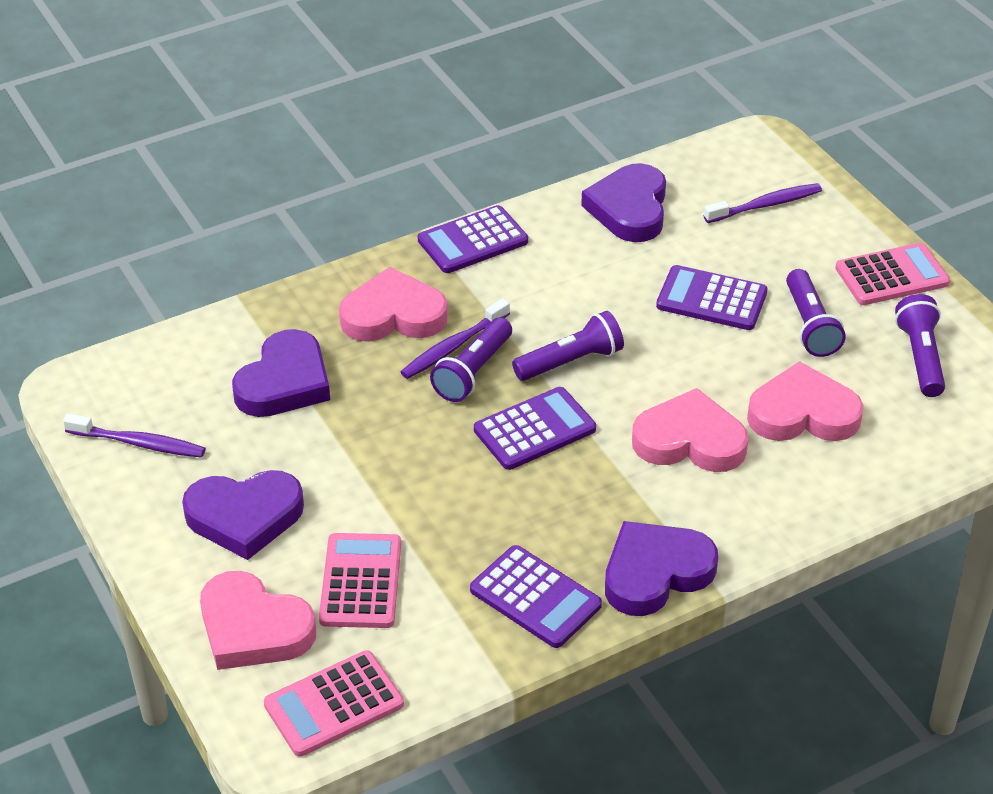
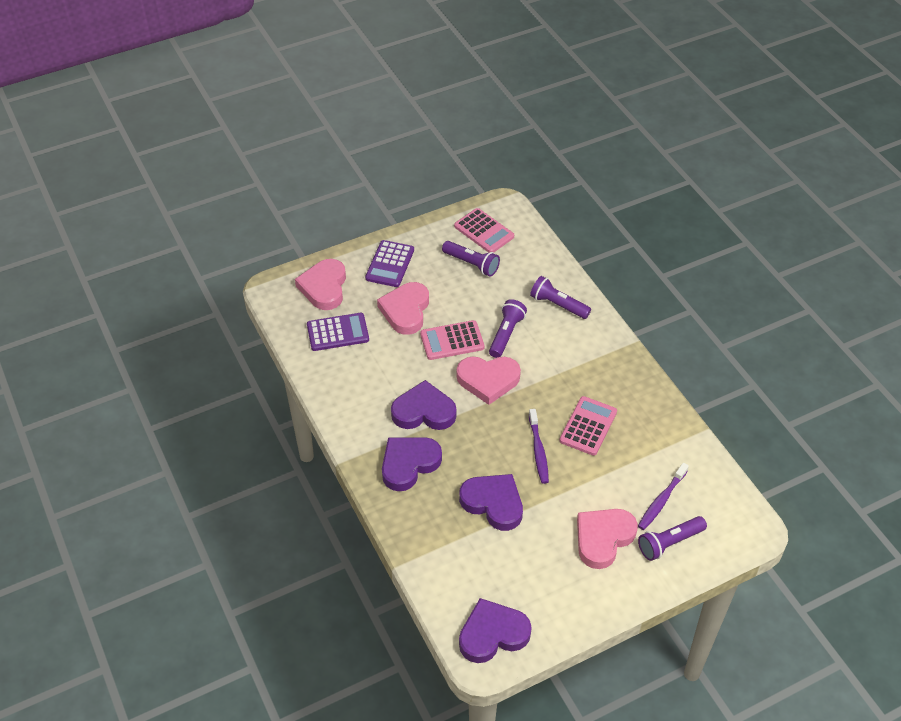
purple calculator: 4 -> 2
purple toothbrush: 3 -> 2

